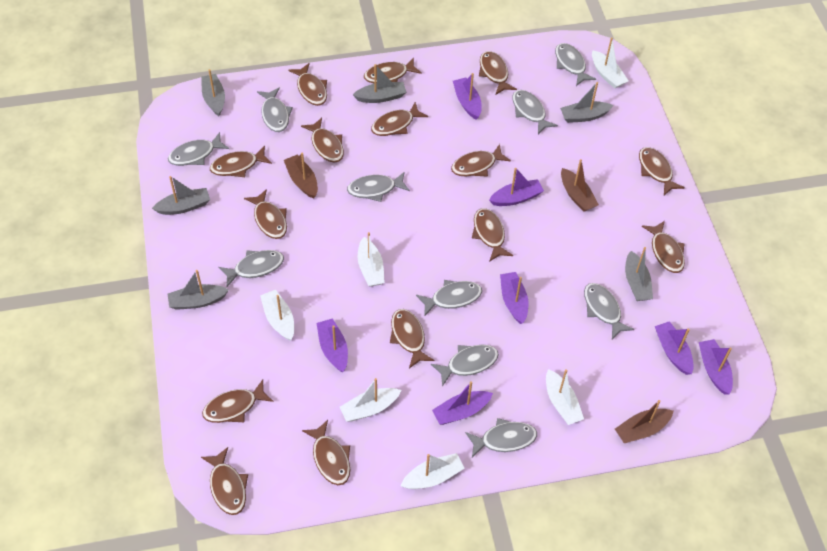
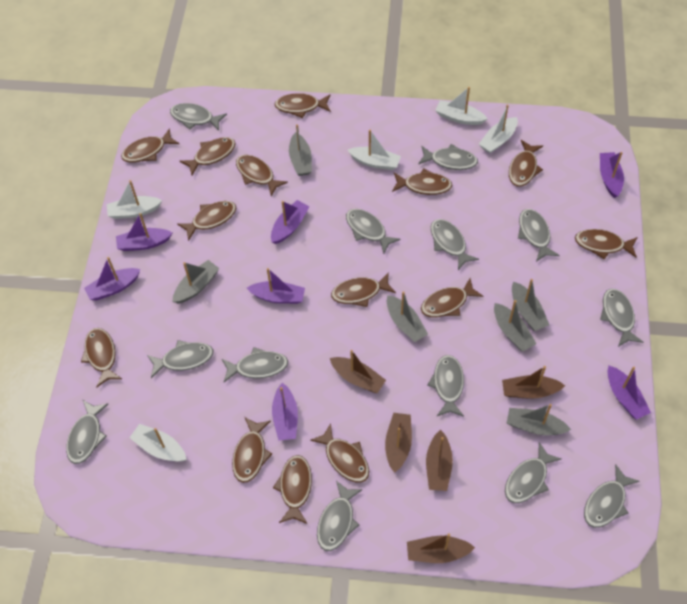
brown boat: 3 -> 5
brown fish: 15 -> 14
grey fish: 10 -> 13
white boat: 6 -> 5

